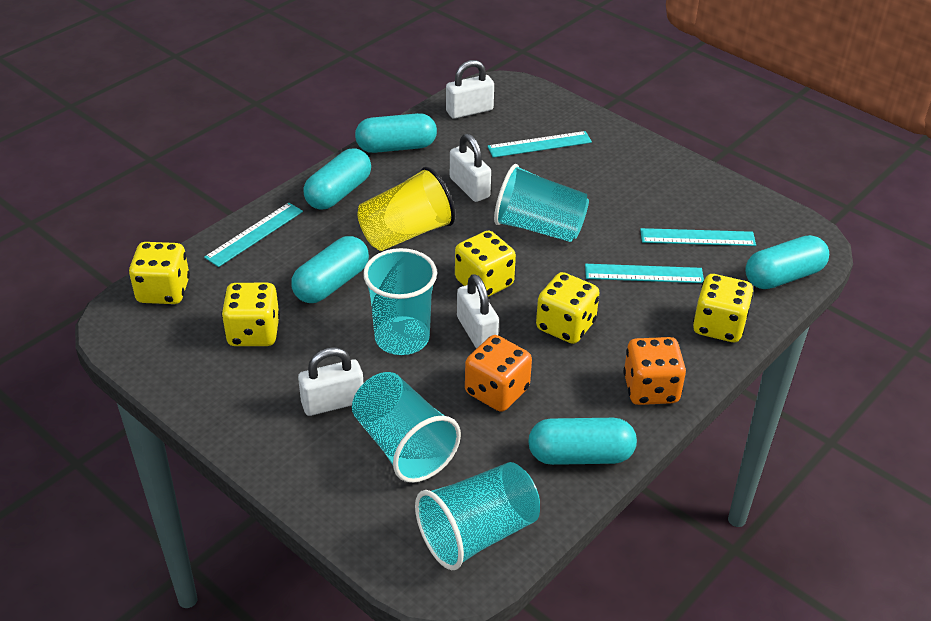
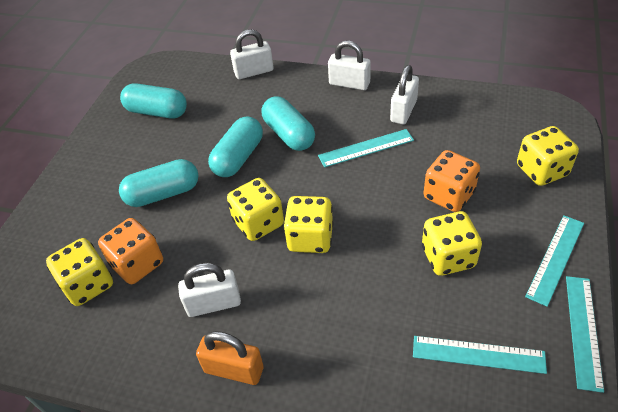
orange padlock: 0 -> 1
turquoise capsule: 5 -> 4
turquoise cup: 4 -> 0
yellow cup: 1 -> 0

